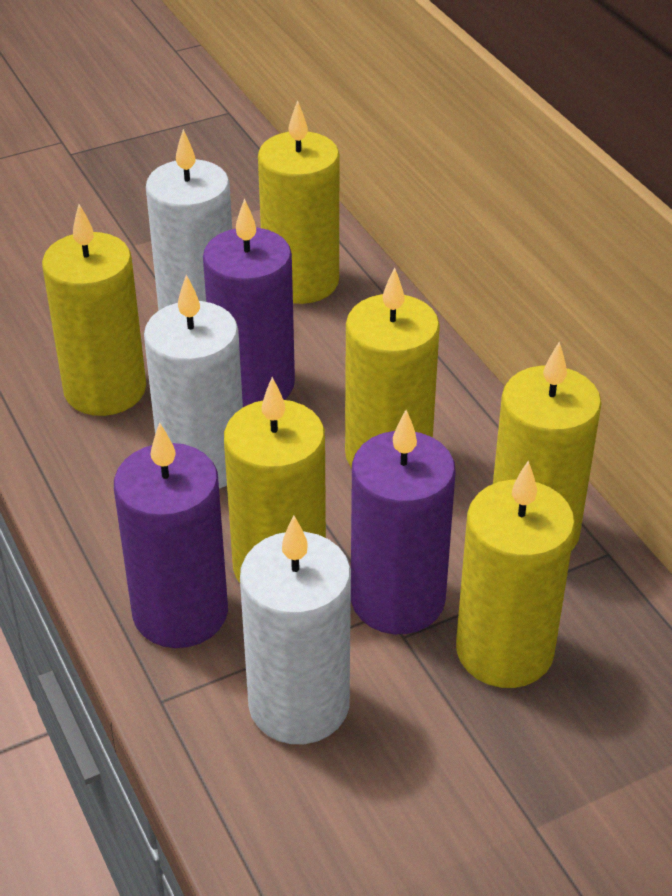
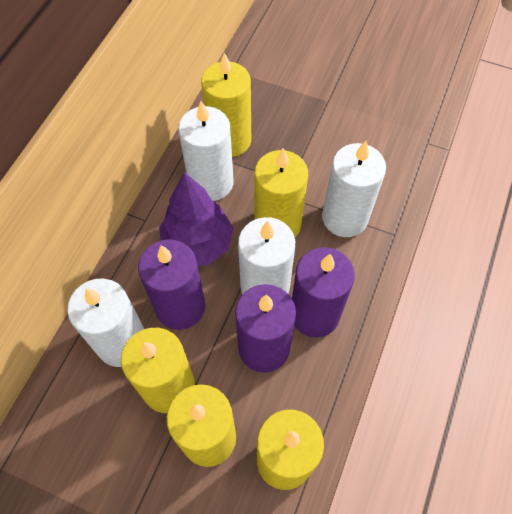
purple tree: 0 -> 1
white candle: 3 -> 4
yellow candle: 6 -> 5

